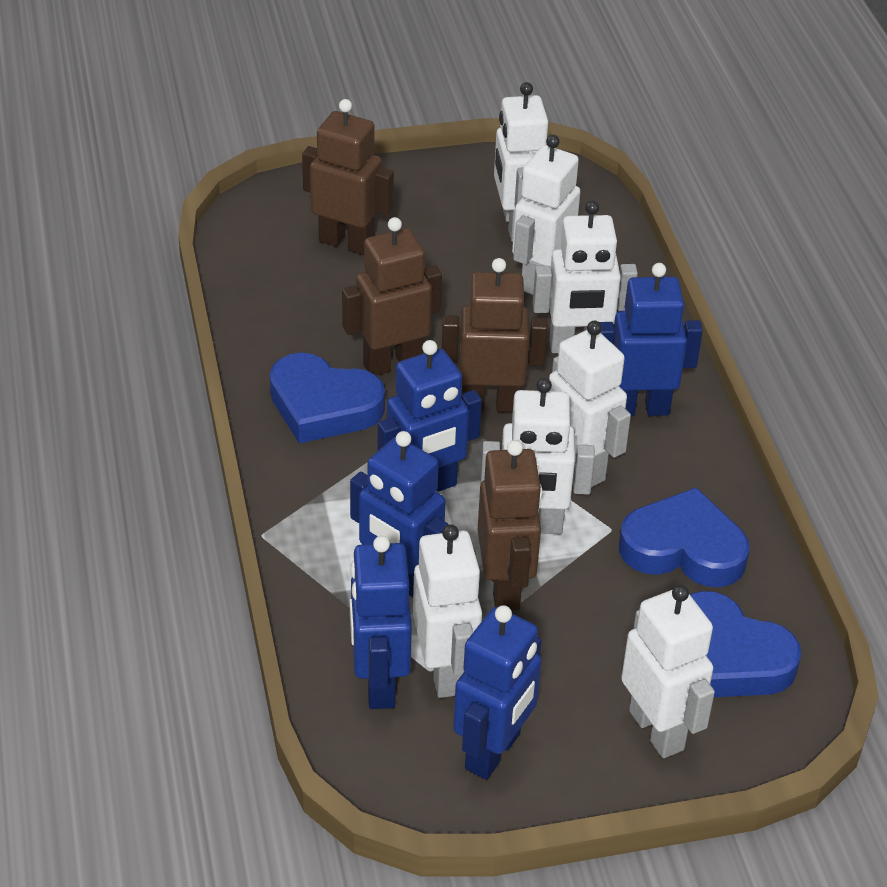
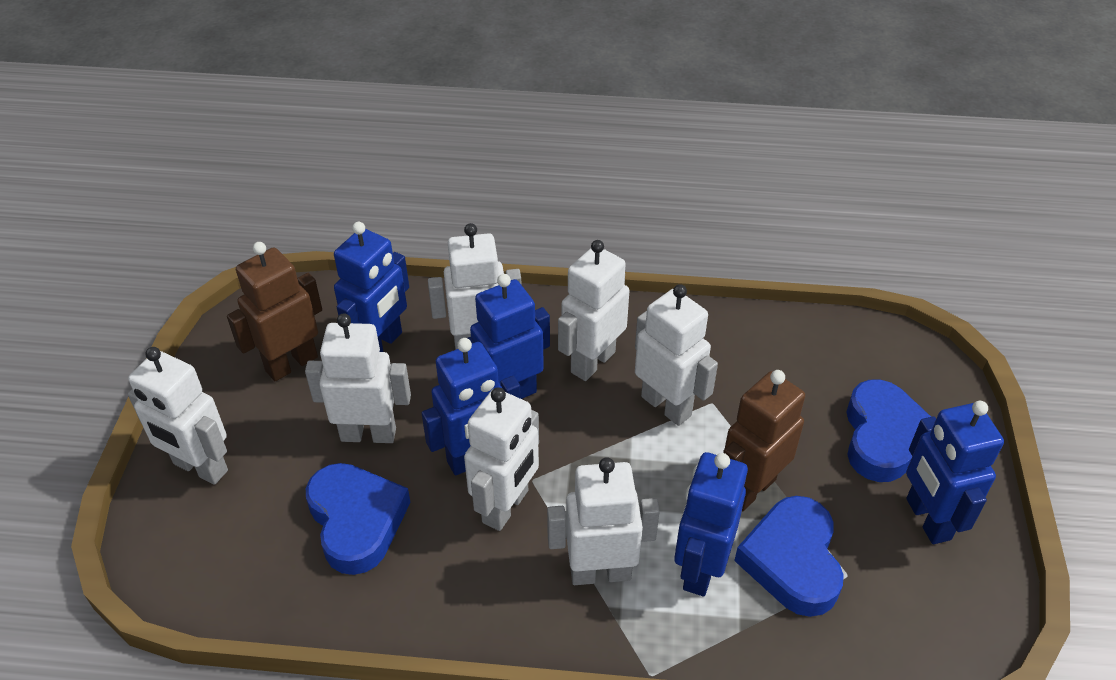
brown robot: 4 -> 2

